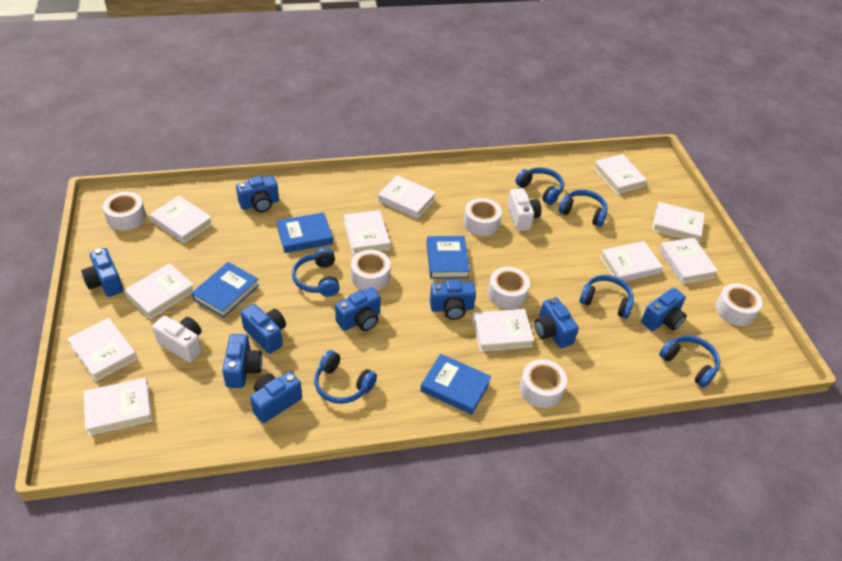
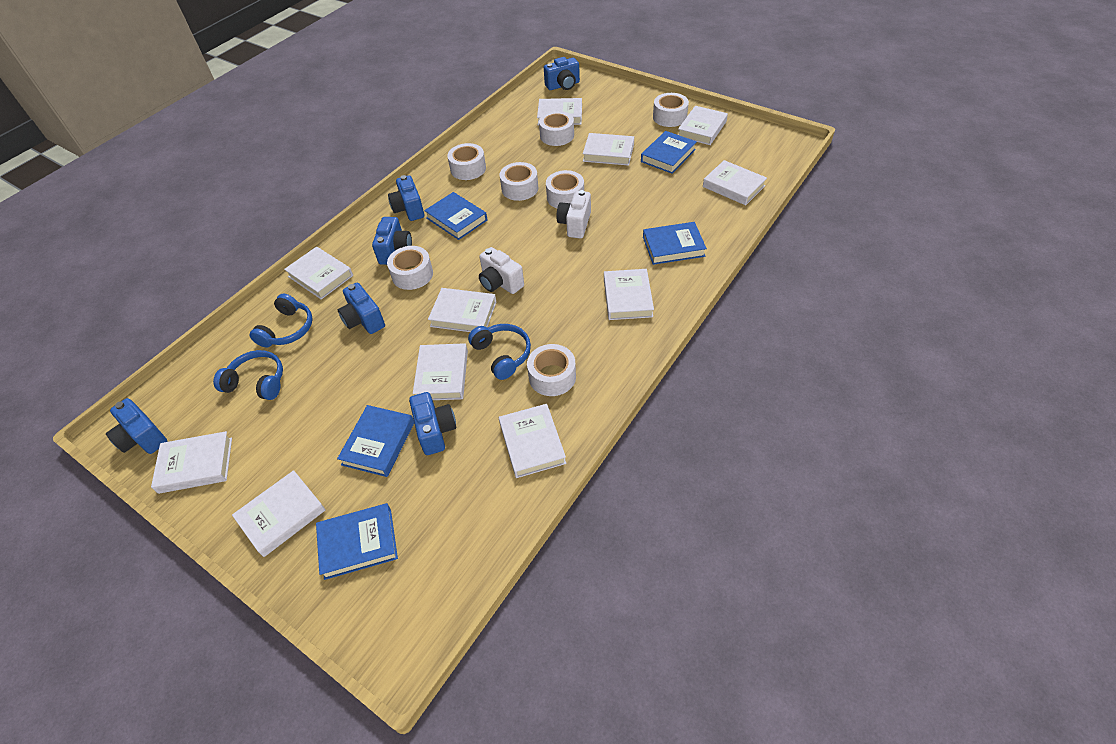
blue book: 4 -> 5
blue camera: 9 -> 6
blue headphones: 6 -> 3
white tape: 6 -> 7

